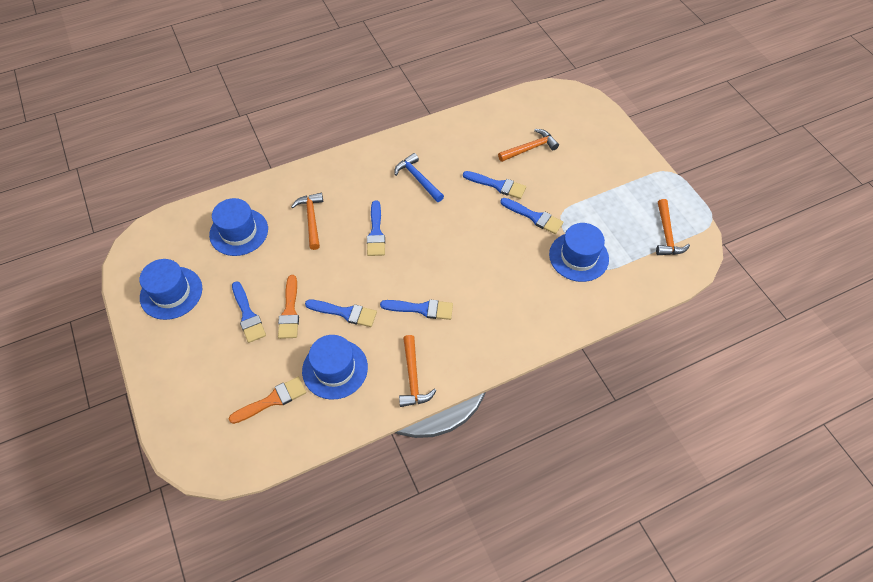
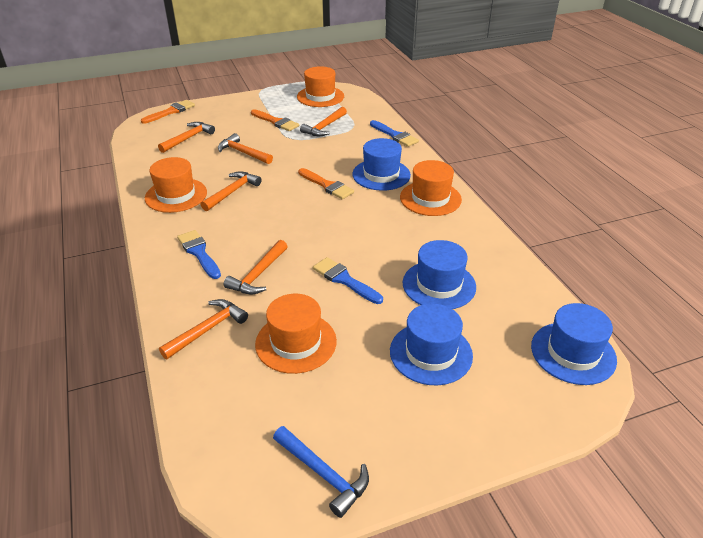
blue brush: 6 -> 3
orange brush: 2 -> 3
orange hammer: 4 -> 6
orange hat: 0 -> 4

